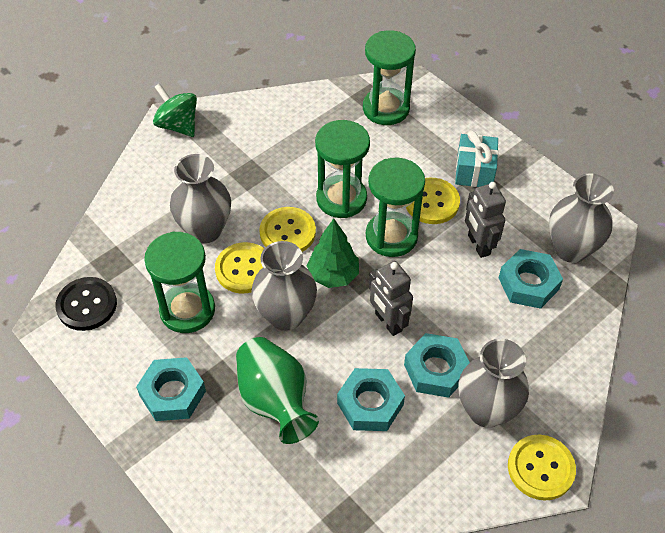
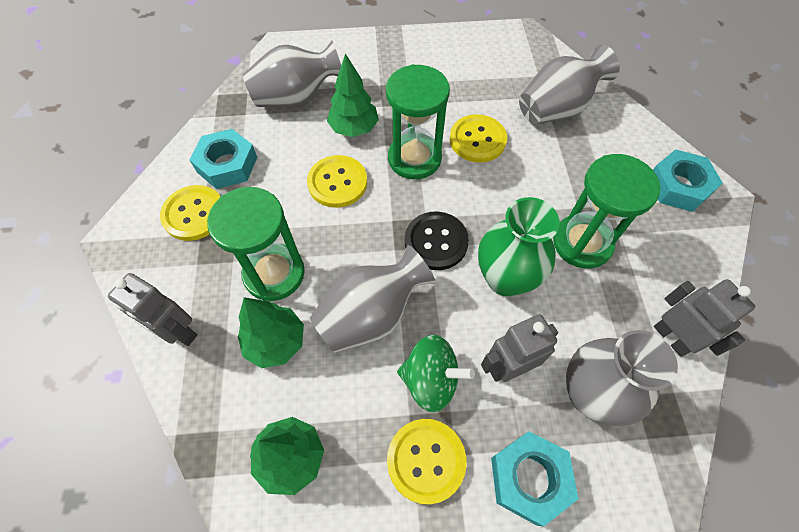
green hourglass: 4 -> 3
green tree: 1 -> 3
grey robot: 2 -> 3
turquoise gift: 1 -> 0
turquoise nut: 4 -> 3

